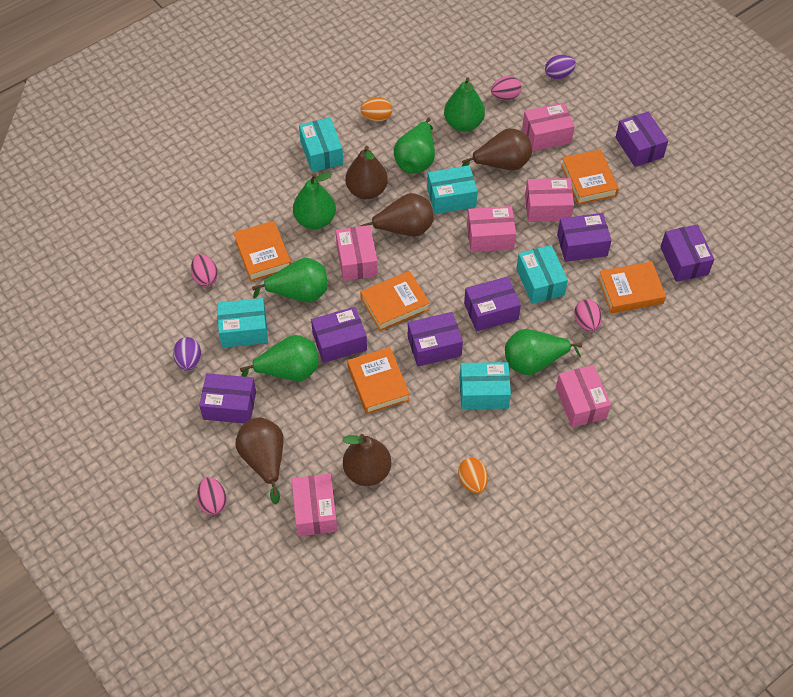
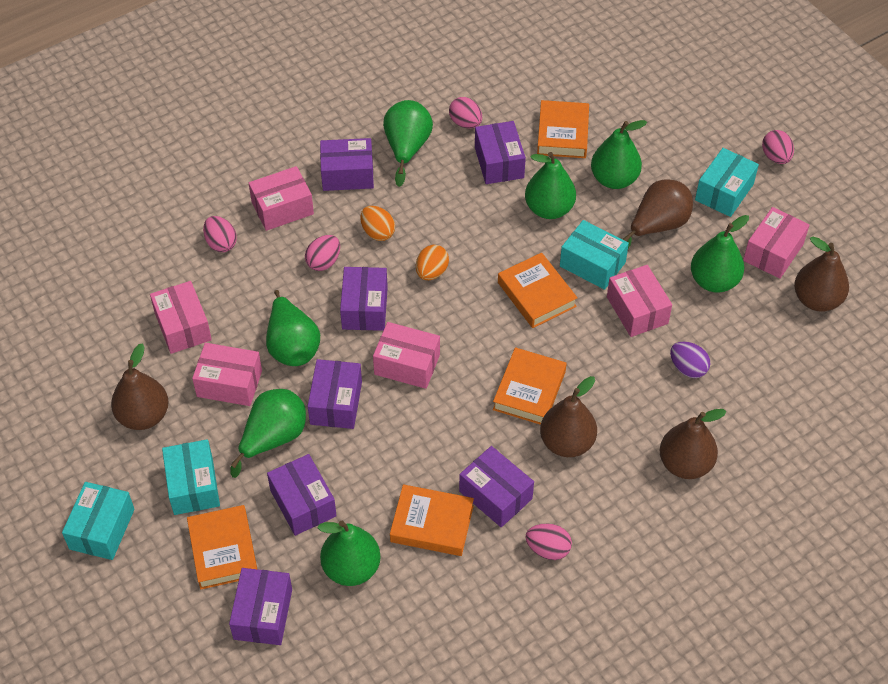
green pear: 6 -> 7
pink egg: 4 -> 5
purple egg: 2 -> 1
turquoise box: 5 -> 4

